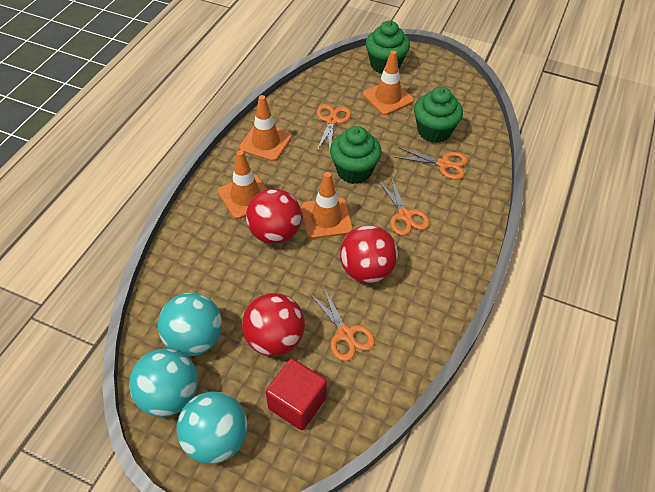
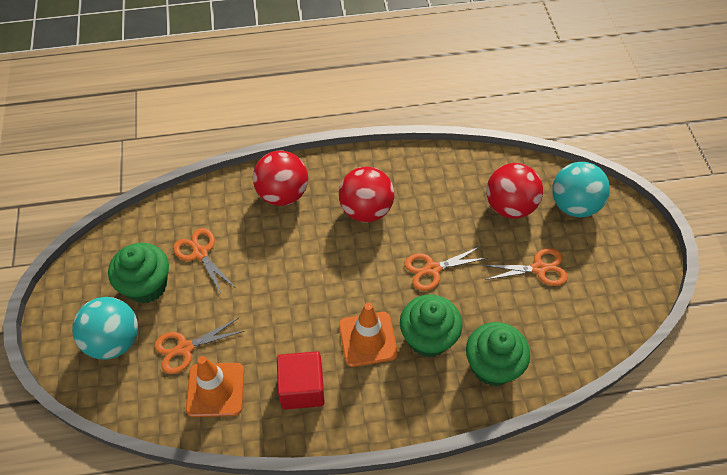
orange traffic cone: 4 -> 2
turquoise ball: 3 -> 2

